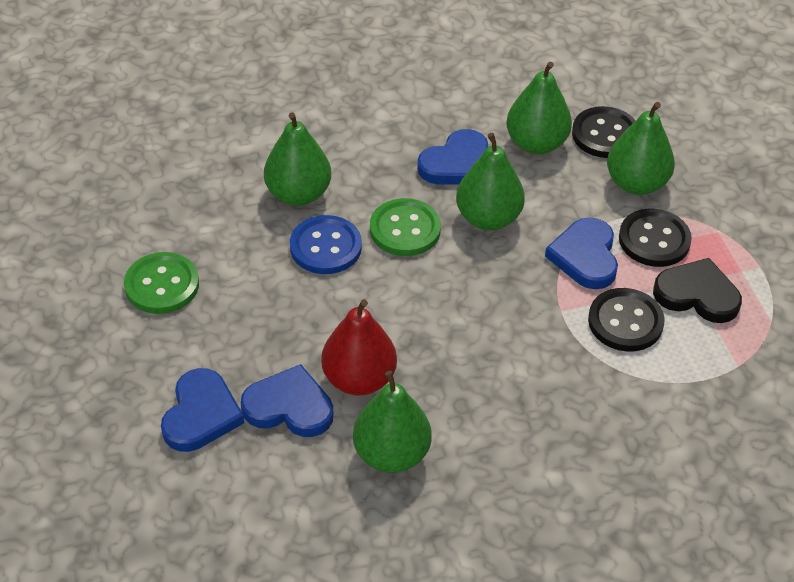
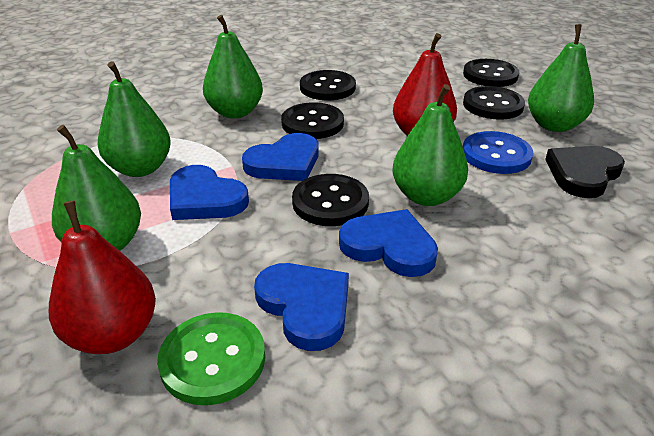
black button: 3 -> 5
green button: 2 -> 1
red pear: 1 -> 2

